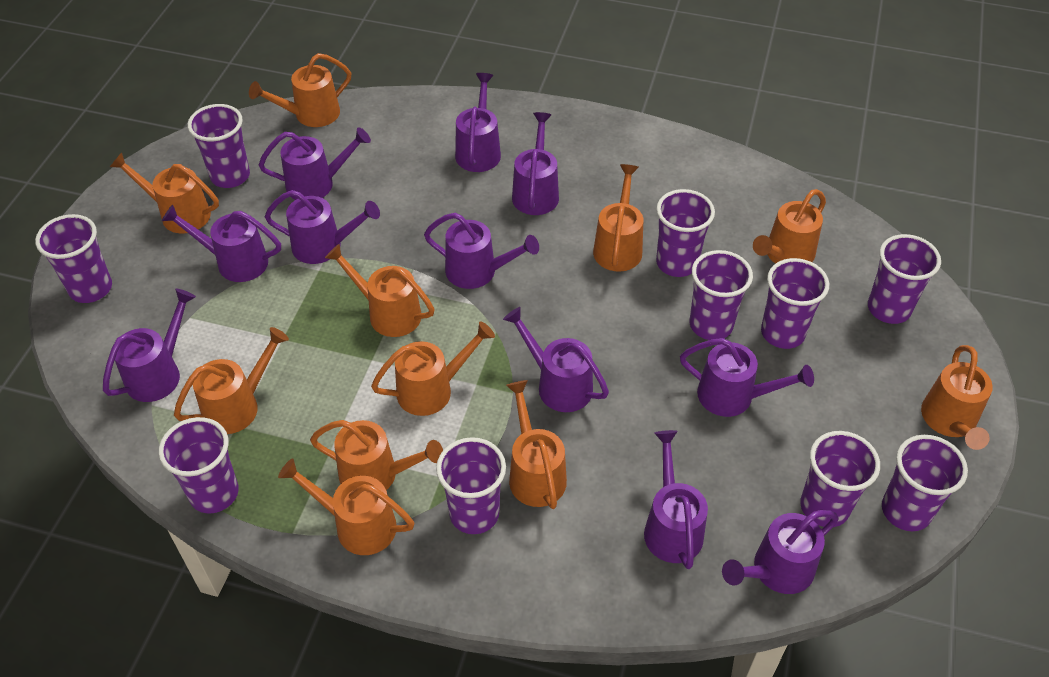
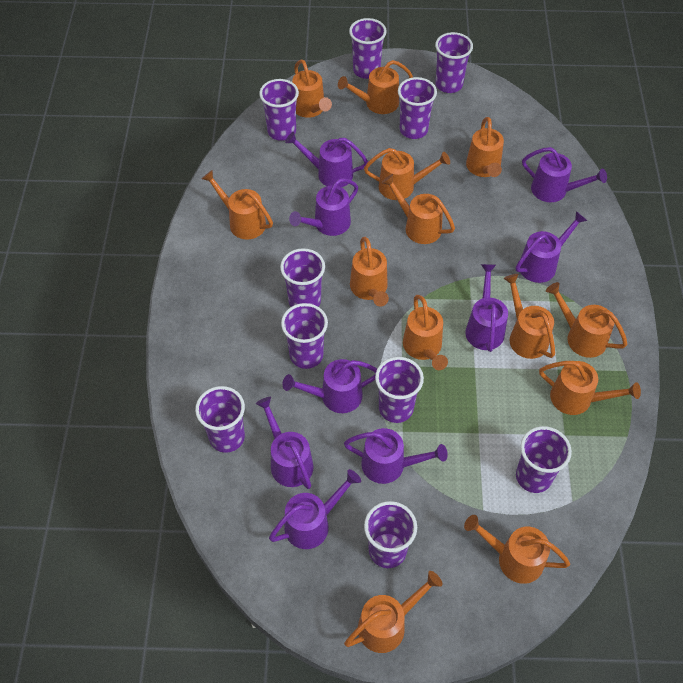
orange watering can: 11 -> 13
purple watering can: 11 -> 9

